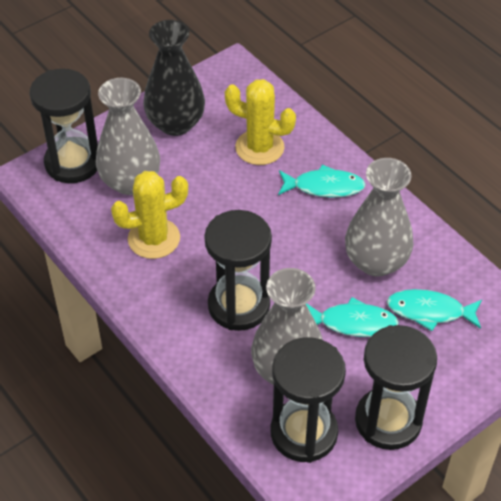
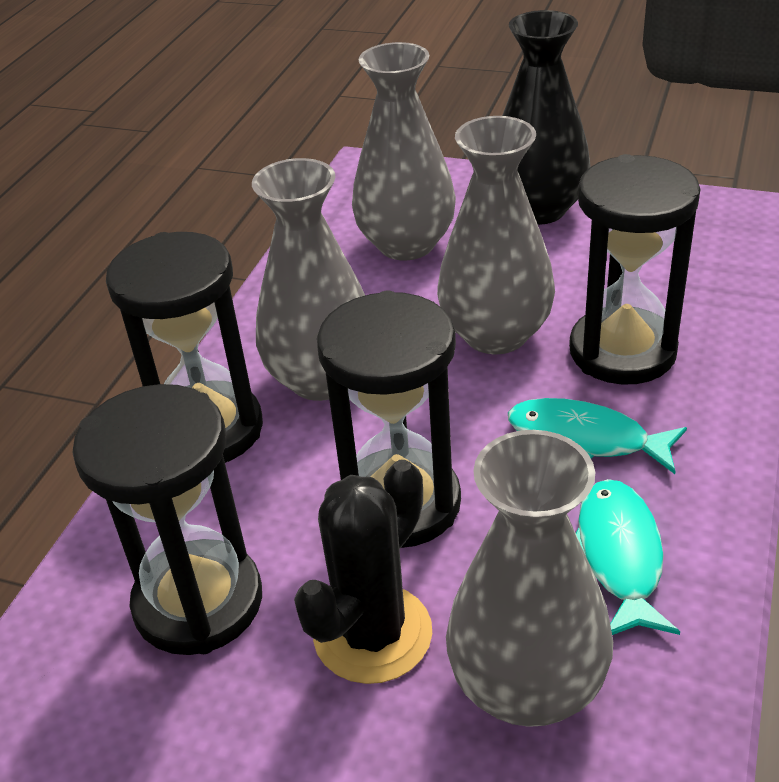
black cactus: 0 -> 1
grey vase: 3 -> 4
turquoise fish: 3 -> 2
yellow cactus: 2 -> 0

